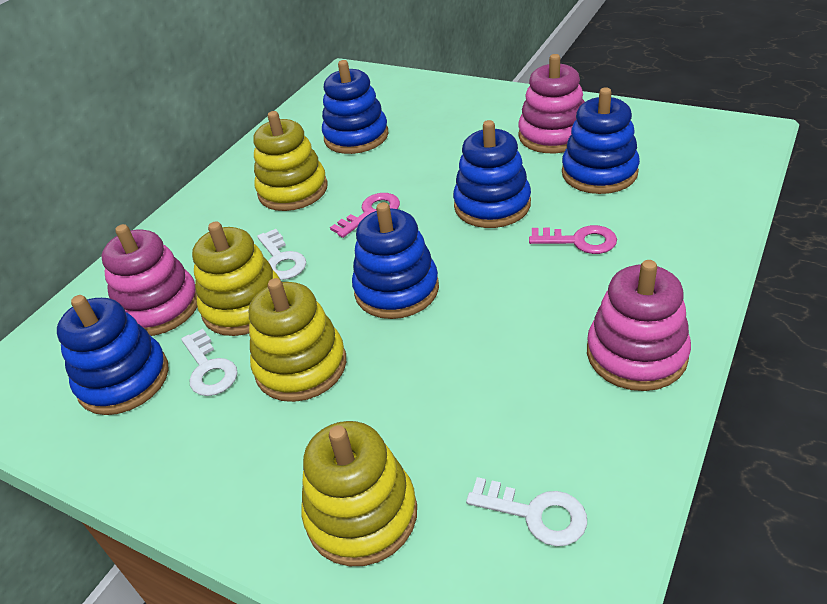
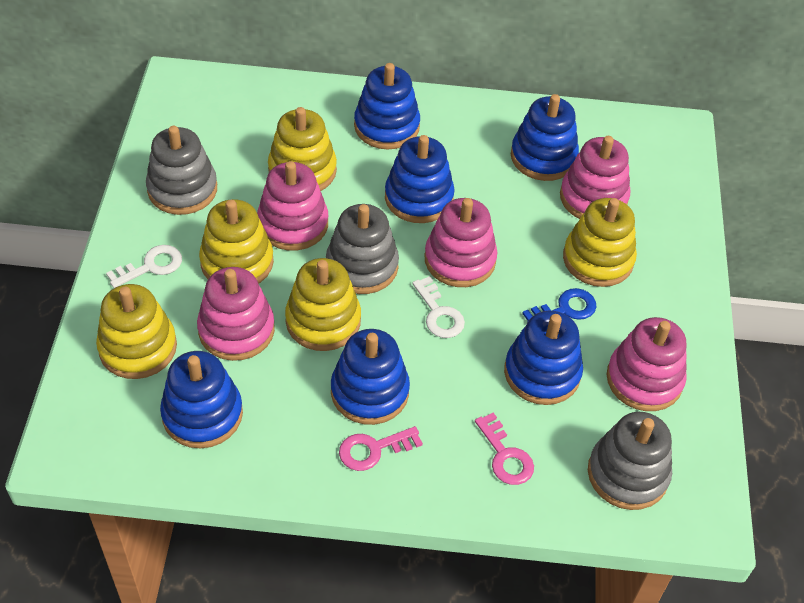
blue key: 0 -> 1
blue stacking toy: 5 -> 6
grey stacking toy: 0 -> 3
pink stacking toy: 3 -> 5
white key: 3 -> 2
yellow stacking toy: 4 -> 5

